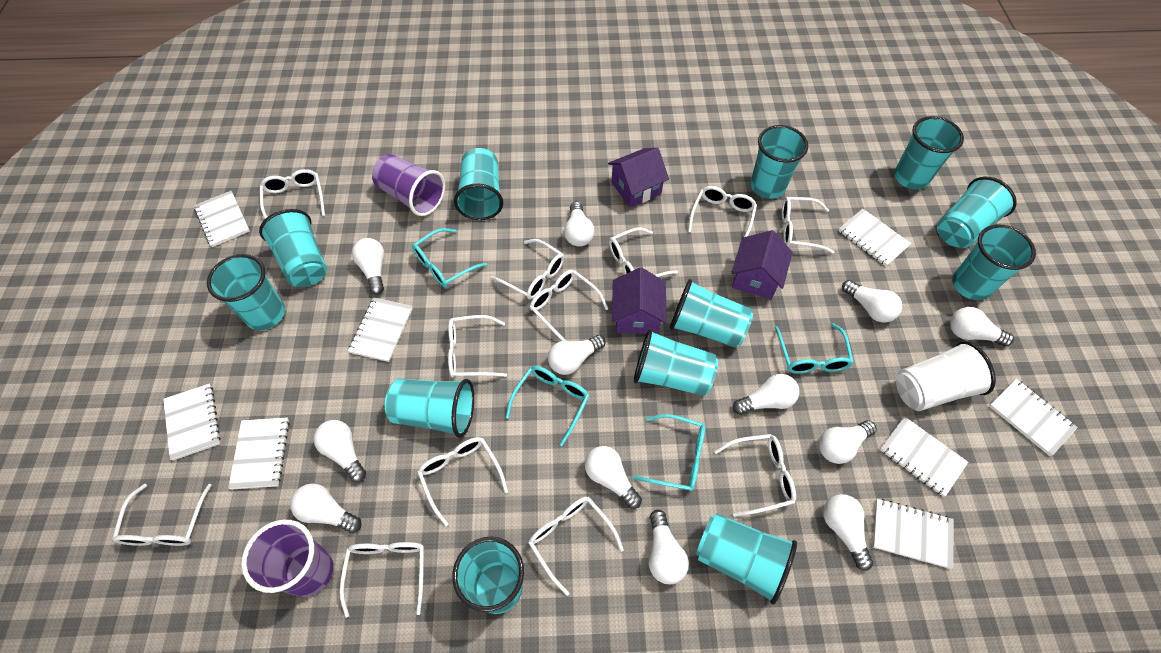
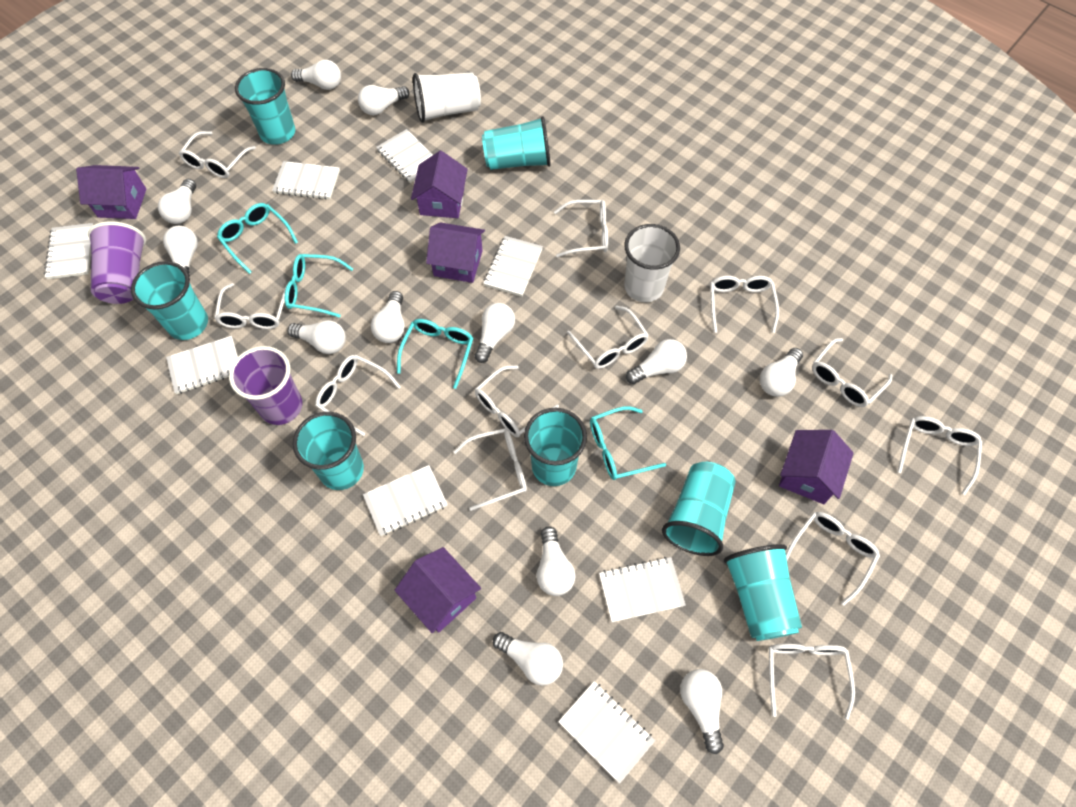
purple house: 3 -> 5
turquoise cup: 12 -> 7
white cup: 1 -> 2

